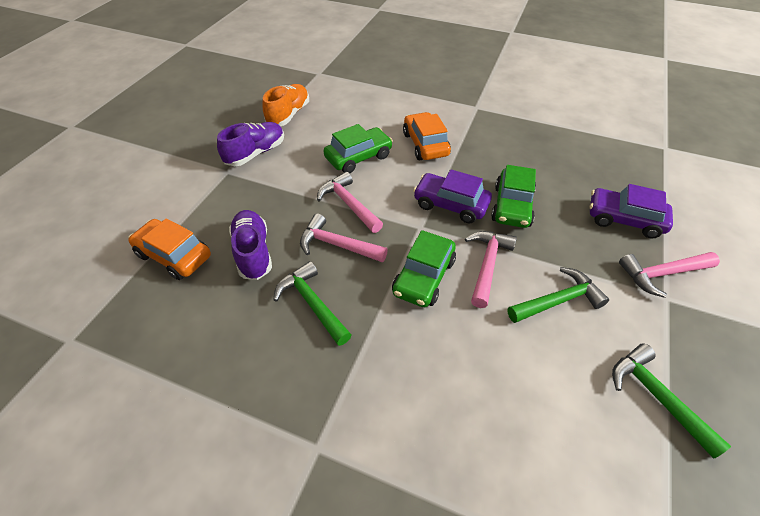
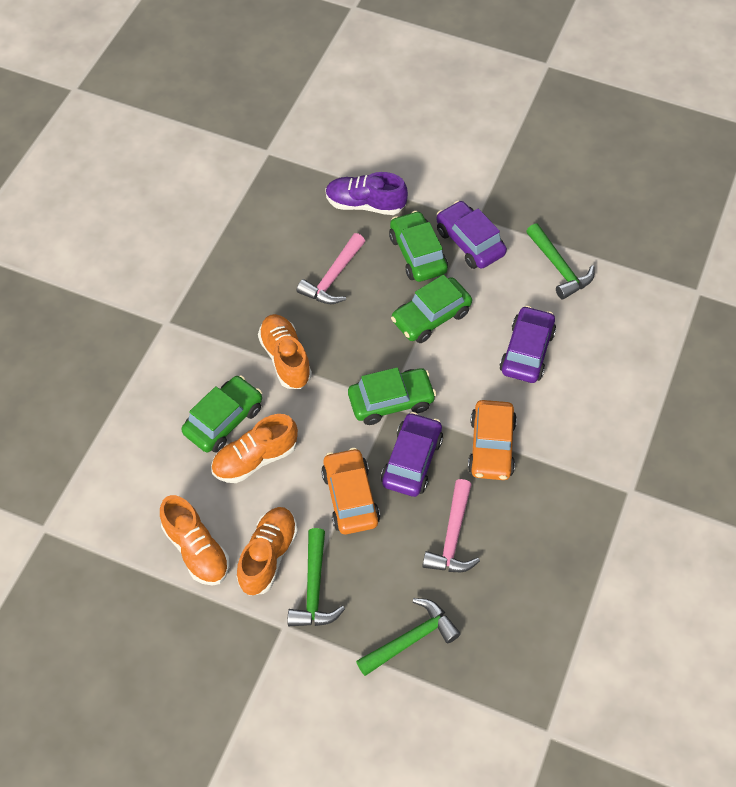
green car: 3 -> 4
orange shoe: 1 -> 4
pink hammer: 4 -> 2
purple car: 2 -> 3
purple shoe: 2 -> 1

